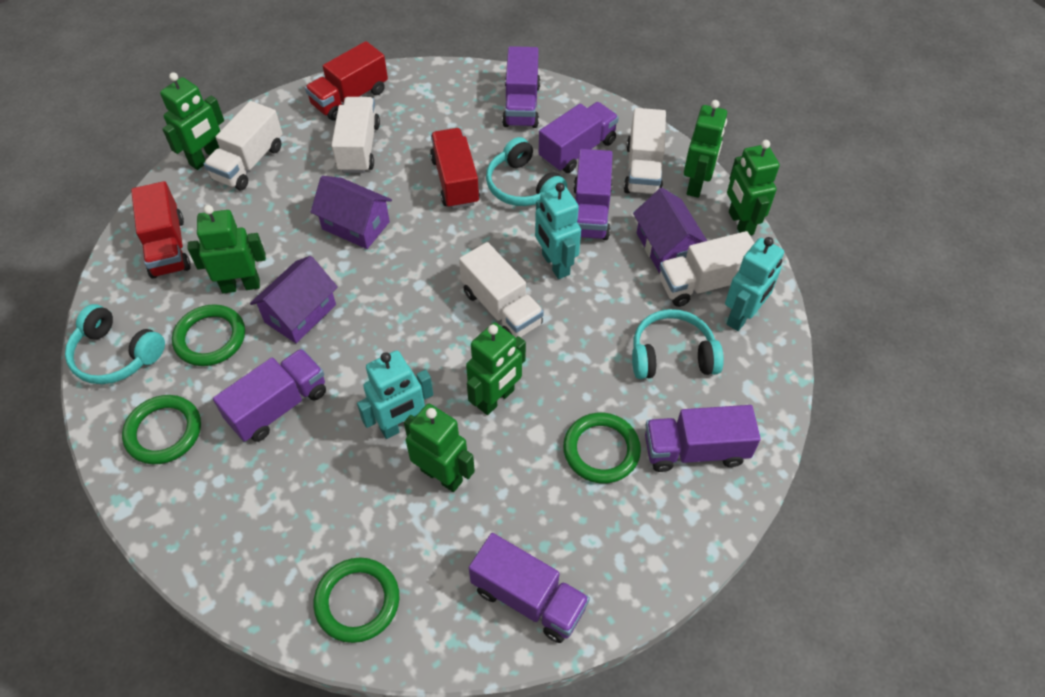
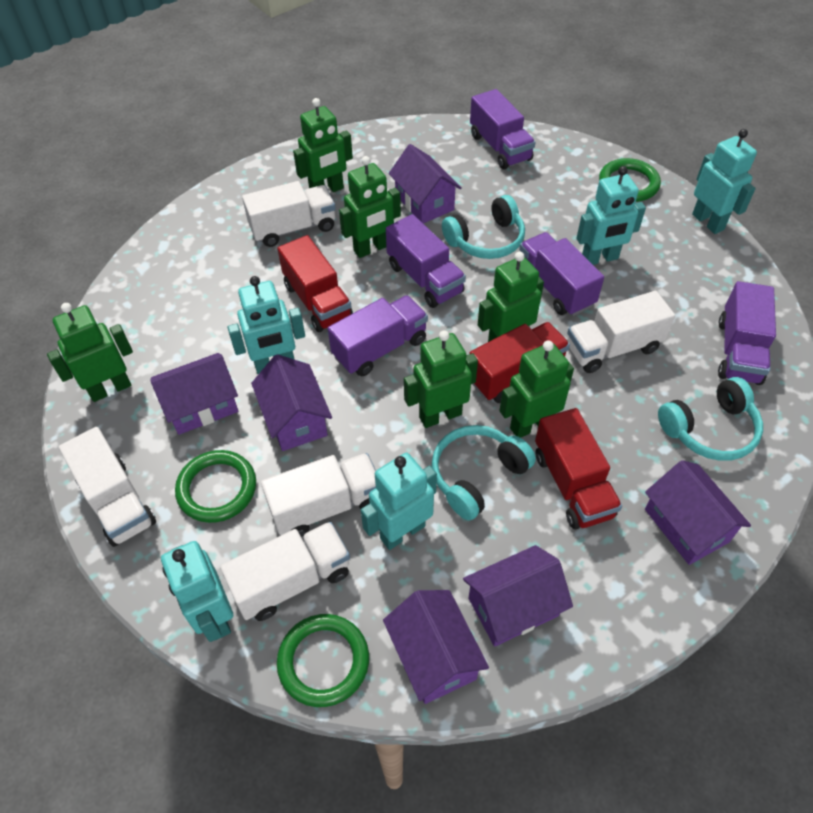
green ring: 4 -> 3
purple house: 3 -> 6
purple truck: 6 -> 5
turquoise robot: 3 -> 5

